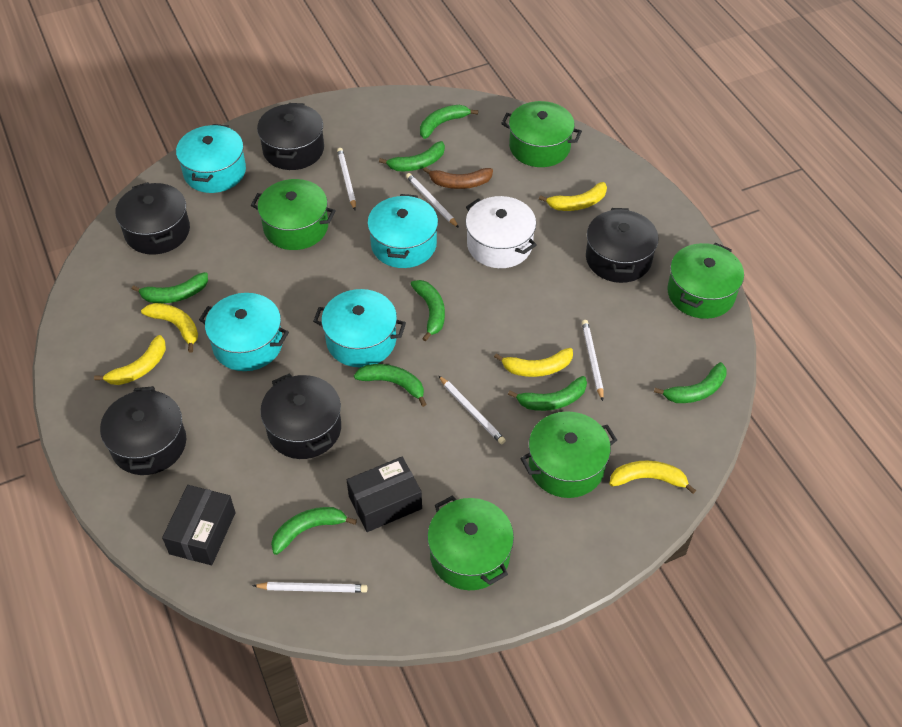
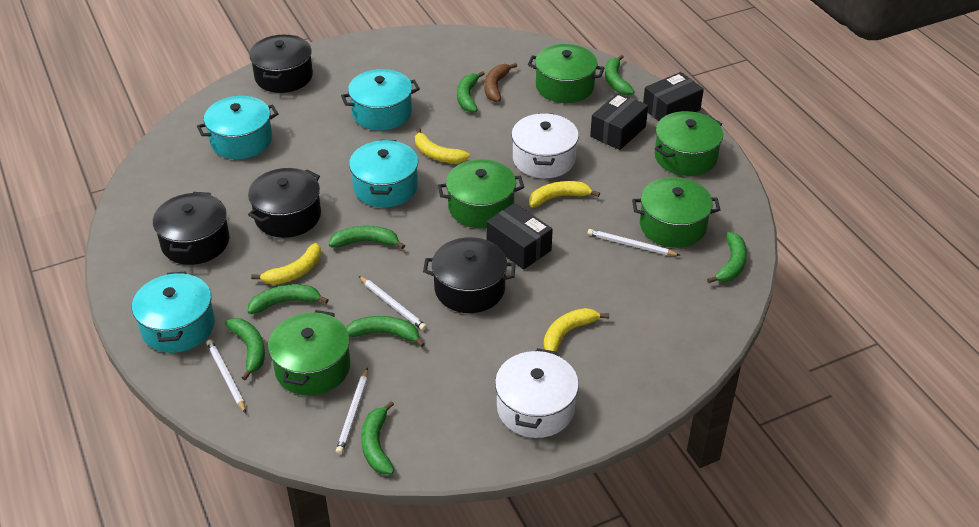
black box: 2 -> 3
black pot: 5 -> 4
white pencil: 5 -> 4
white pot: 1 -> 2
yellow banana: 5 -> 4

